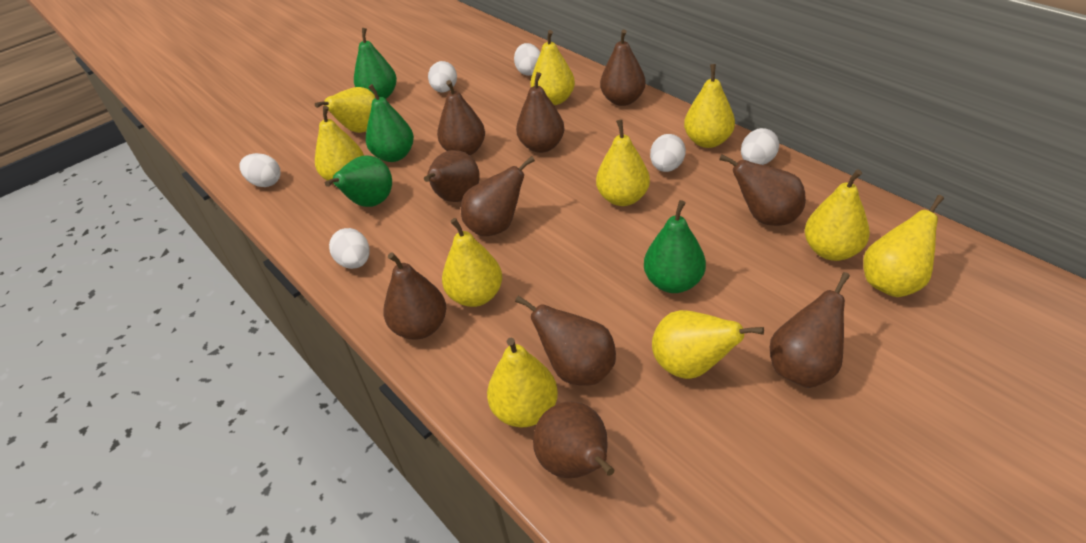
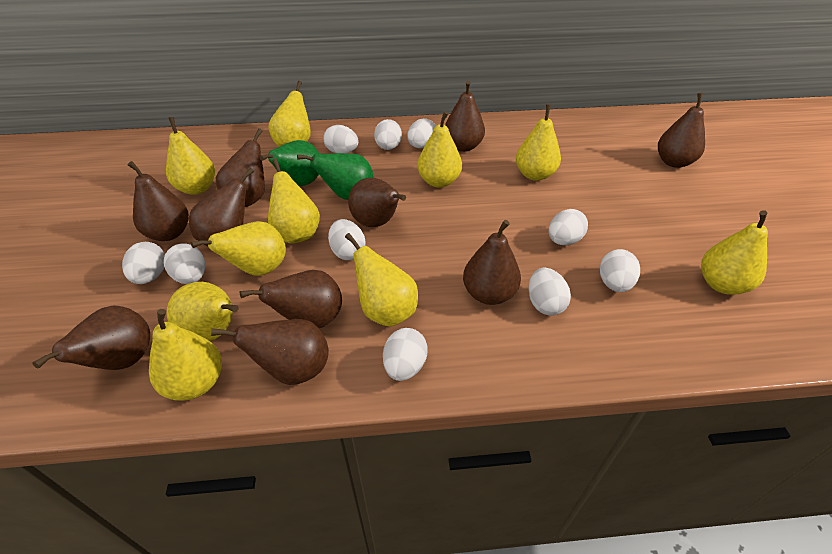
green pear: 4 -> 2
white egg: 6 -> 10

